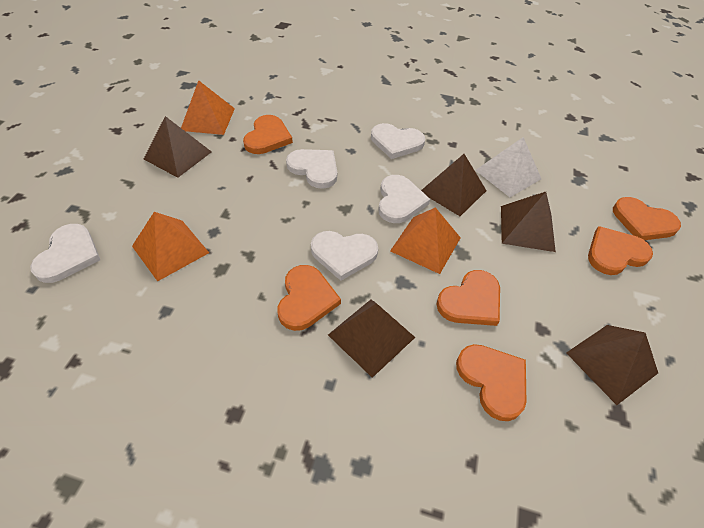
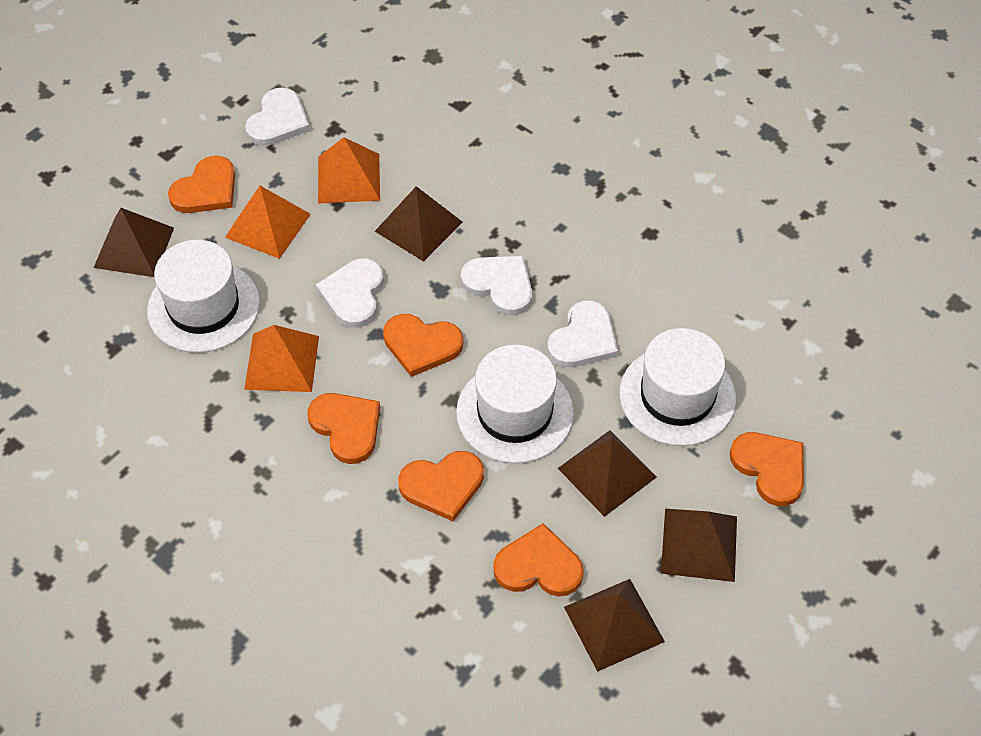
white hat: 0 -> 3
white heart: 5 -> 4
white pyramid: 1 -> 0

